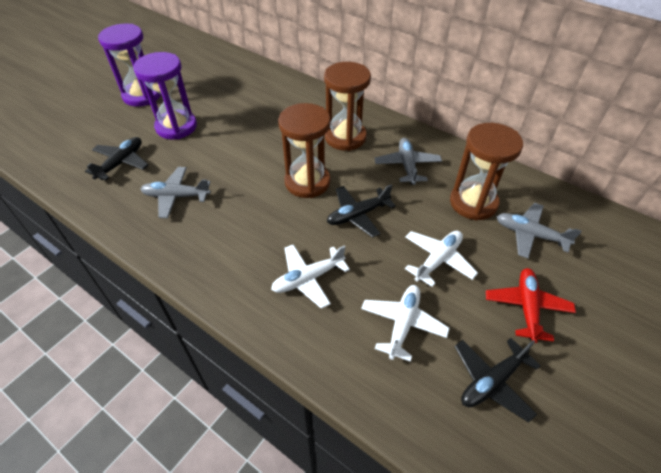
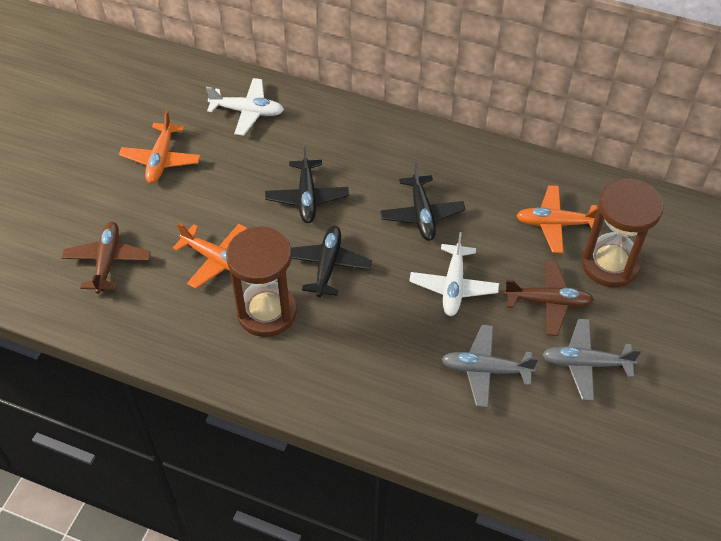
brown hourglass: 3 -> 2
brown plane: 0 -> 2
grey plane: 3 -> 2
orange plane: 0 -> 3
purple hourglass: 2 -> 0
red plane: 1 -> 0
white plane: 3 -> 2

